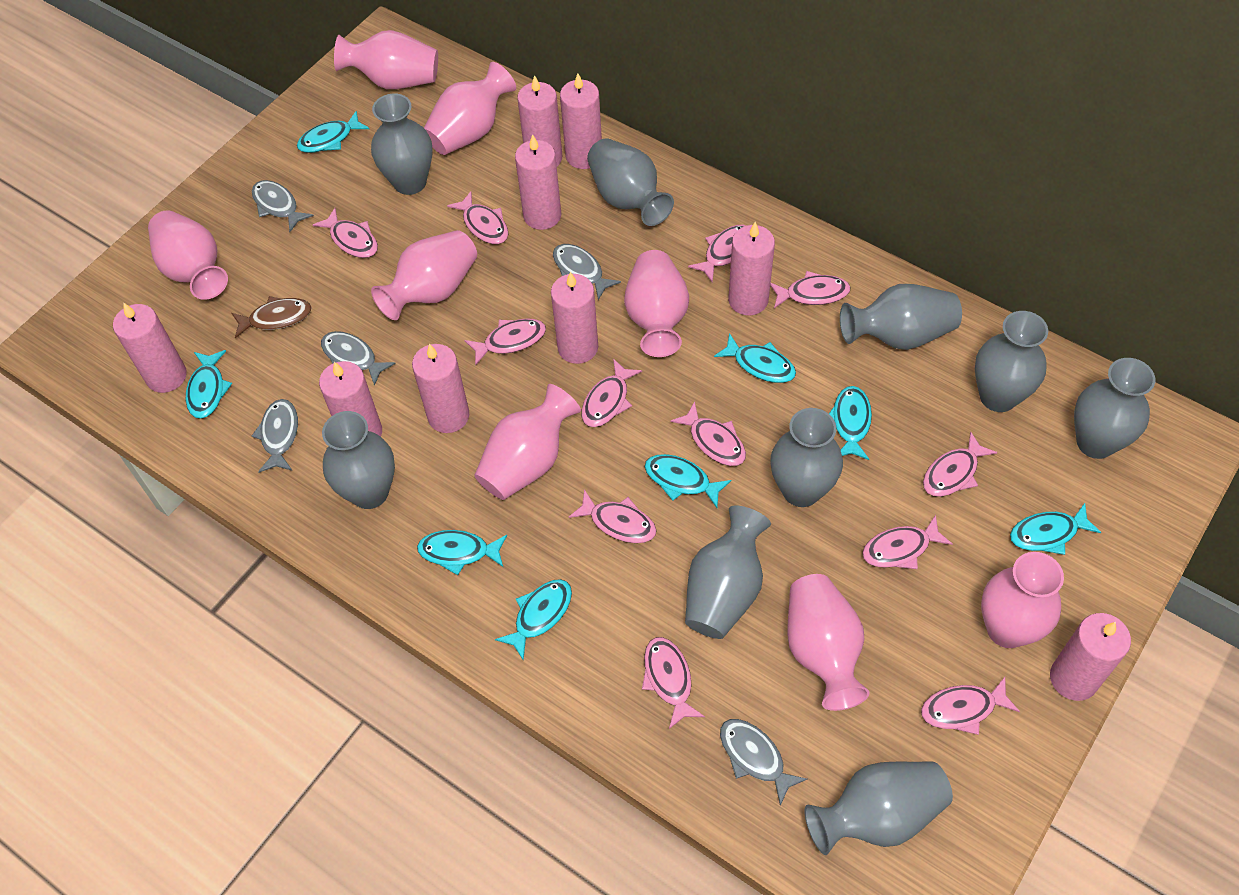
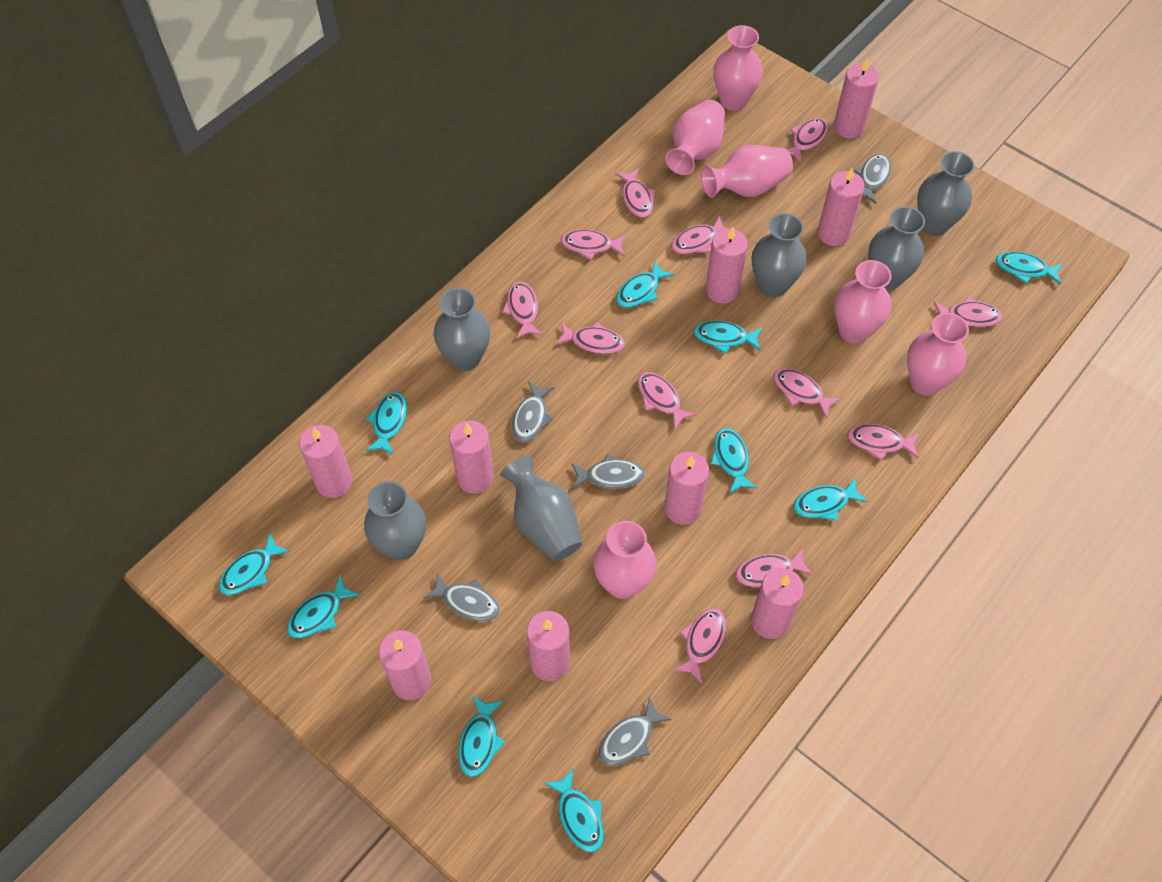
brown fish: 1 -> 0
grey vase: 9 -> 6
pink vase: 8 -> 6
turquoise fish: 8 -> 10

